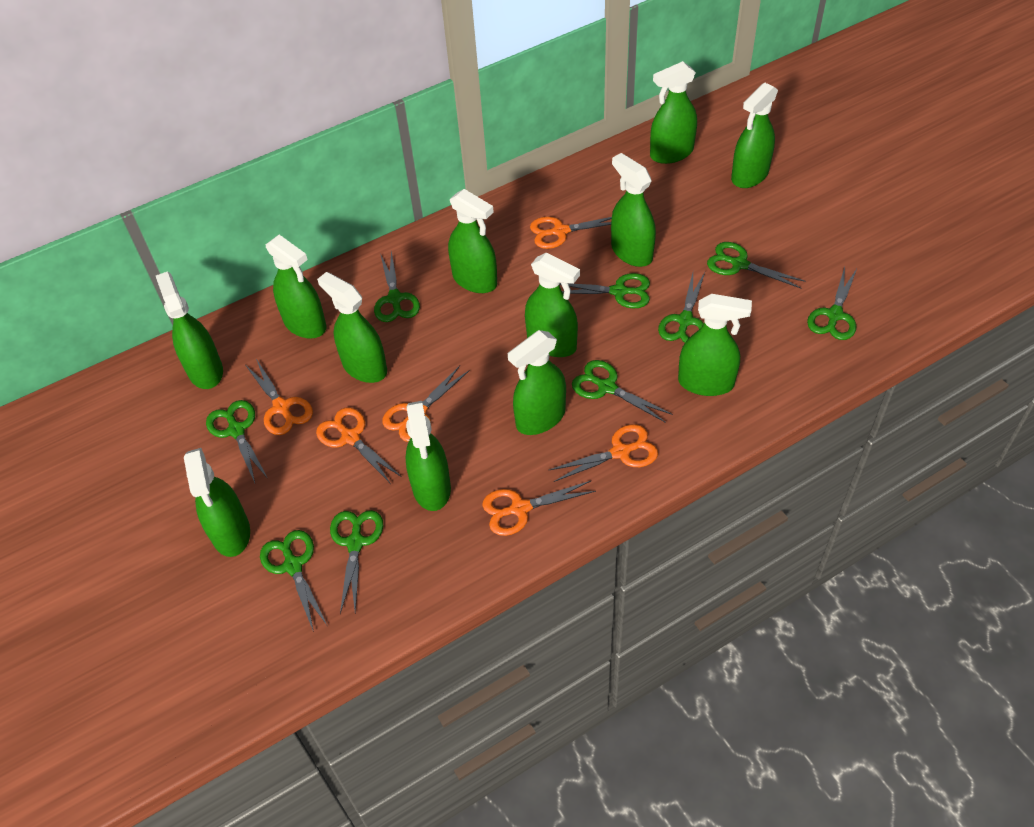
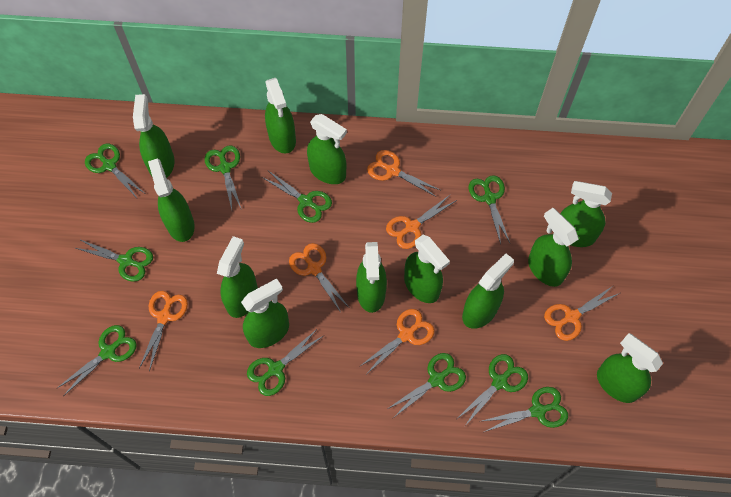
green scissors: 9 -> 10

